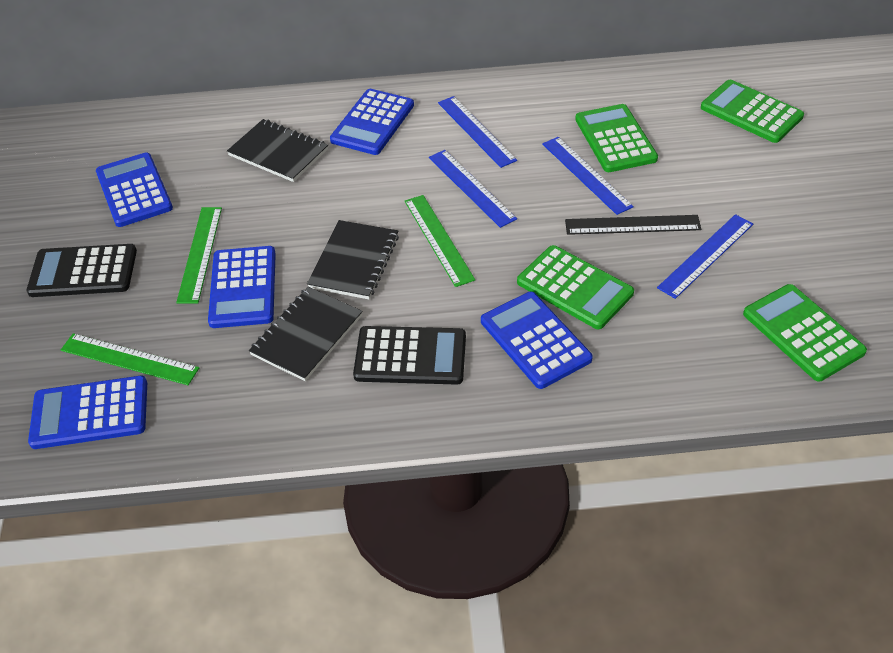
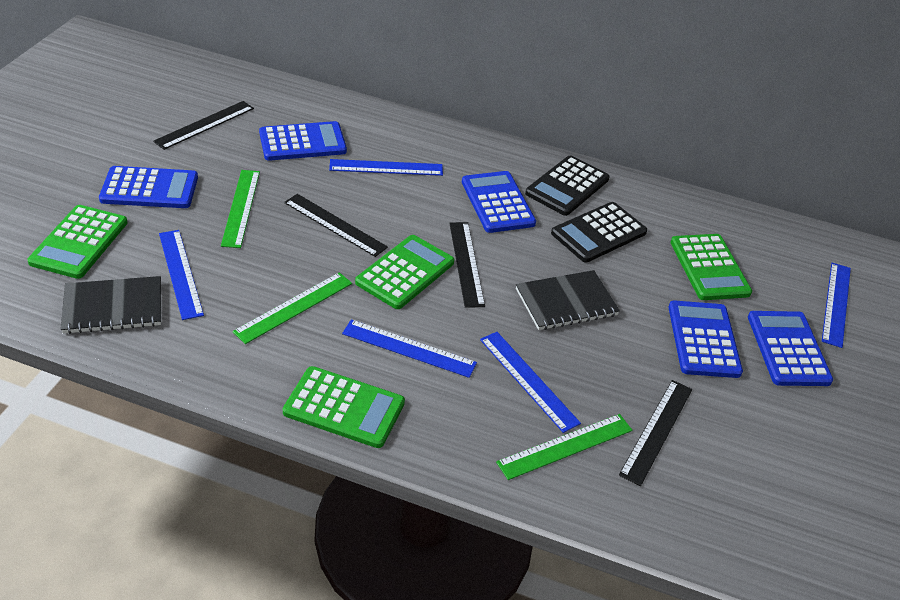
black notebook: 3 -> 2
black ruler: 1 -> 4
blue ruler: 4 -> 5

